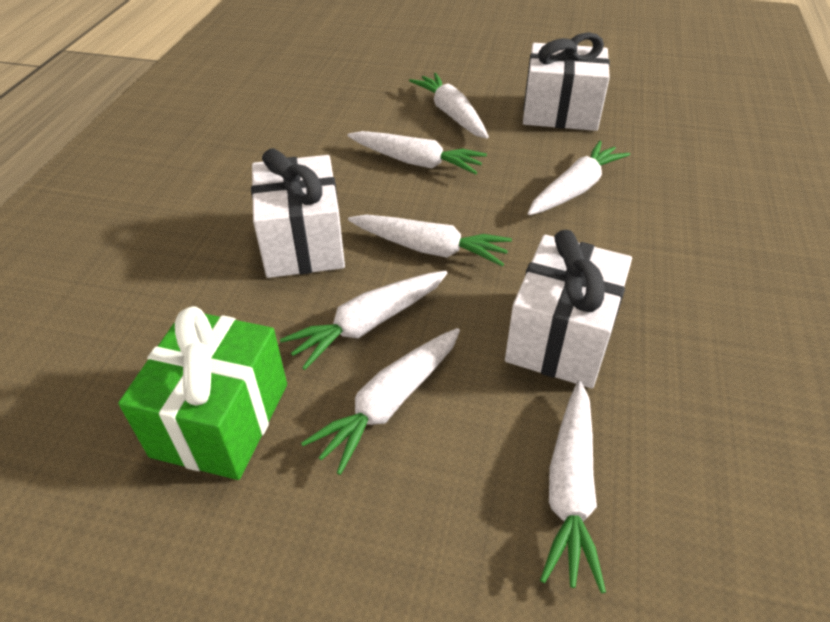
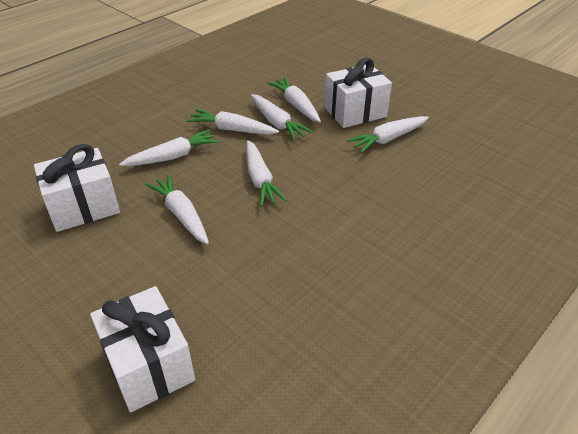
green gift: 1 -> 0

